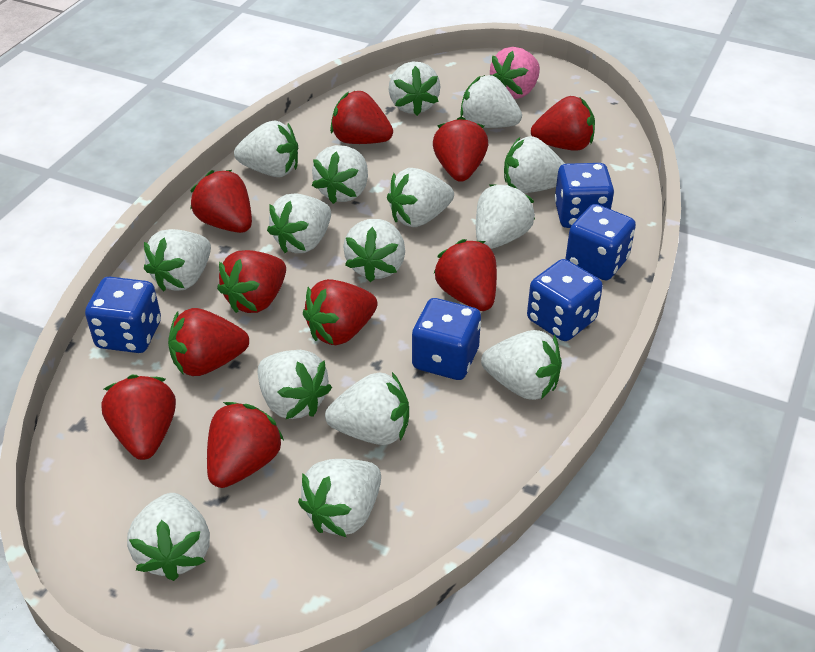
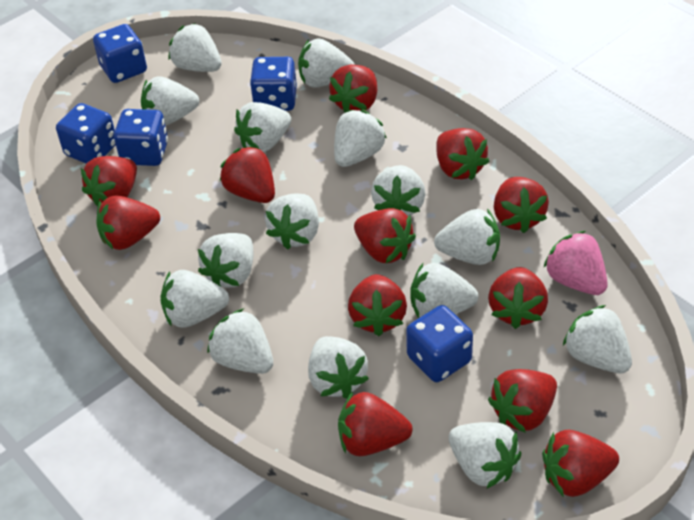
red strawberry: 10 -> 12

